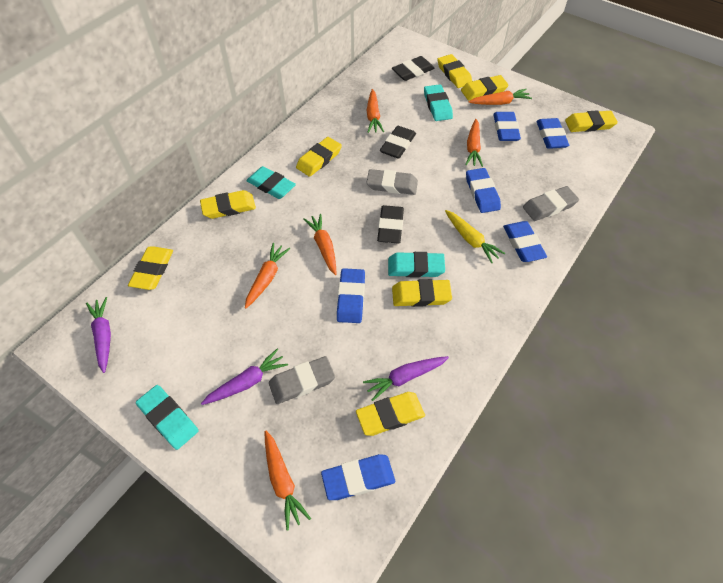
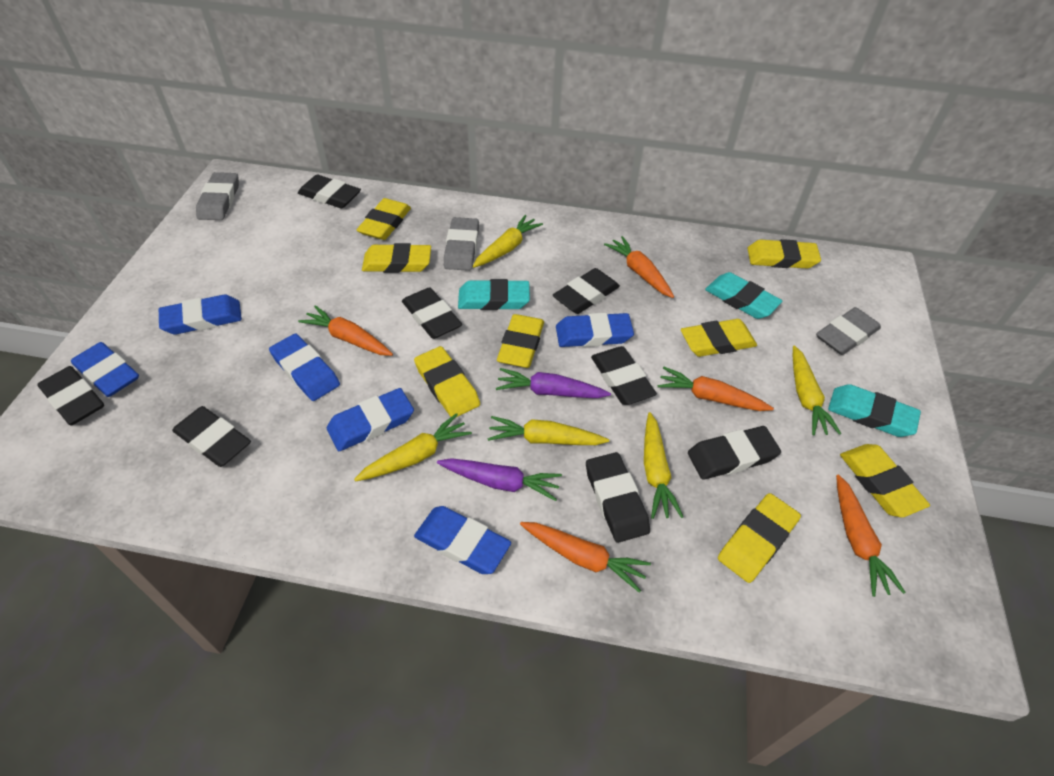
black eraser: 3 -> 8
orange carrot: 6 -> 5
purple carrot: 3 -> 2
turquoise eraser: 4 -> 3
yellow carrot: 1 -> 5

